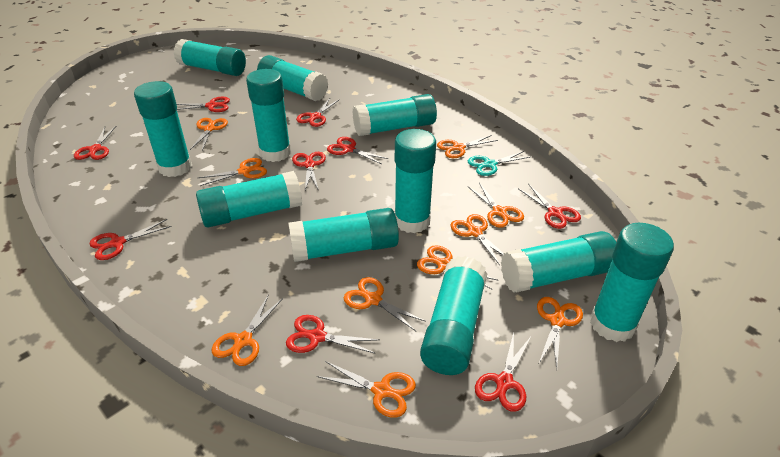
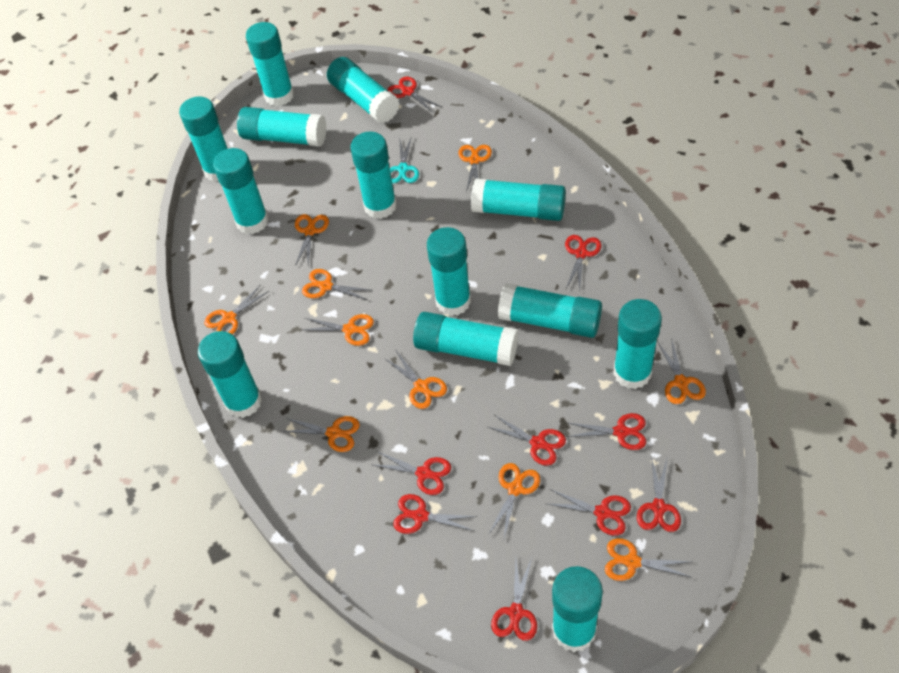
turquoise glue stick: 11 -> 13

